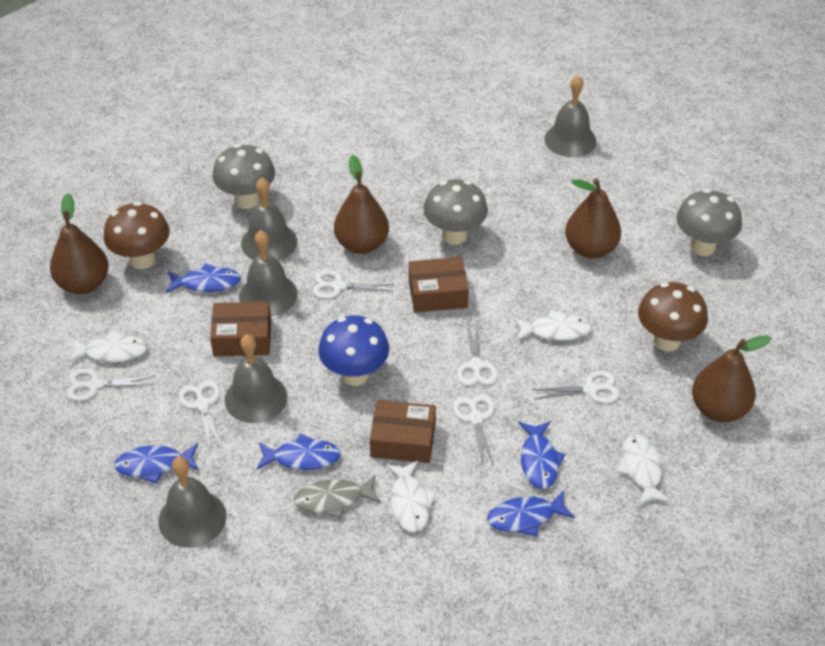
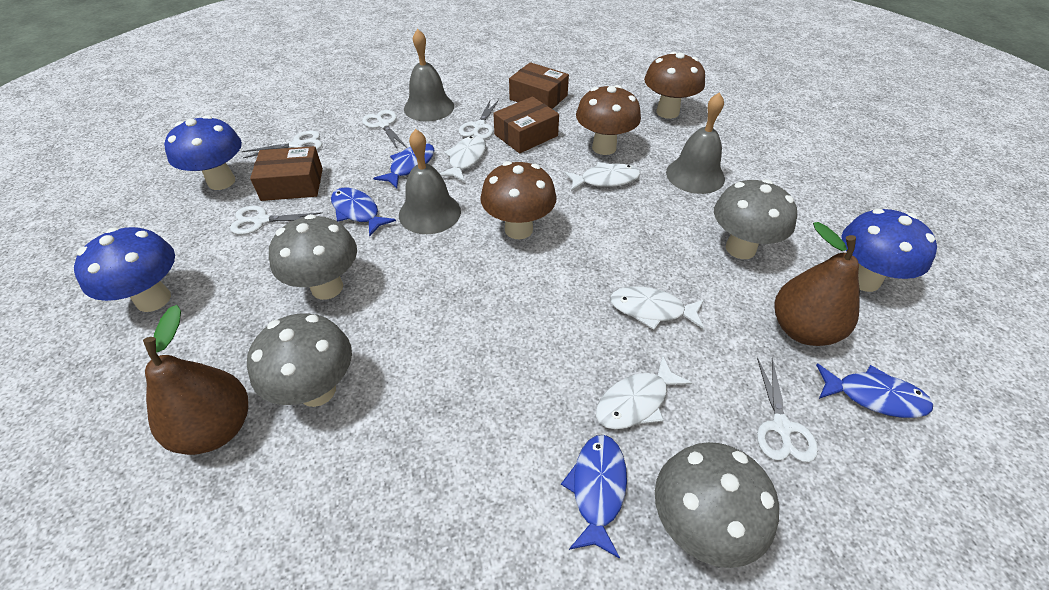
blue fish: 5 -> 4
blue mushroom: 1 -> 3
brown mushroom: 2 -> 3
brown pear: 4 -> 2
grey bell: 5 -> 3
grey fish: 1 -> 0
grey mushroom: 3 -> 4
white scissors: 6 -> 5

